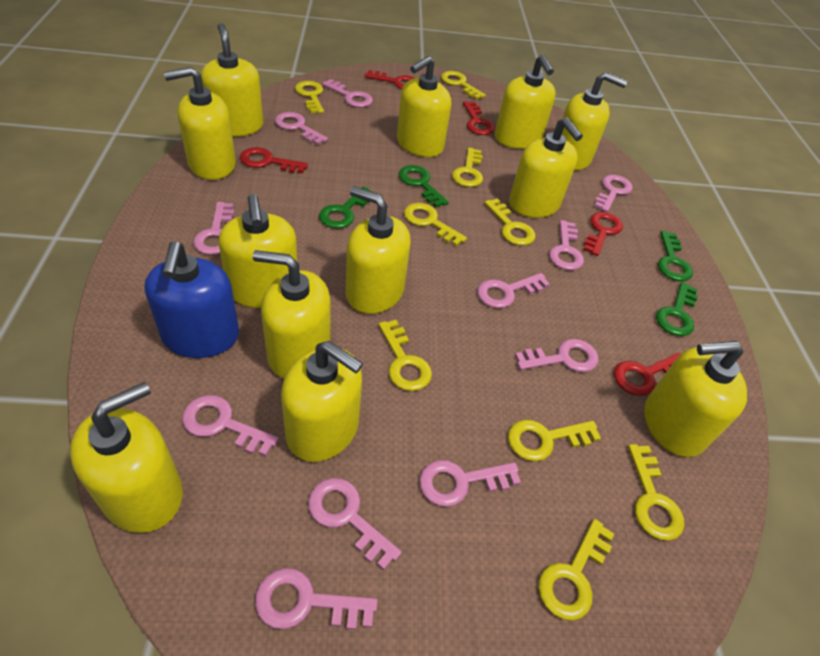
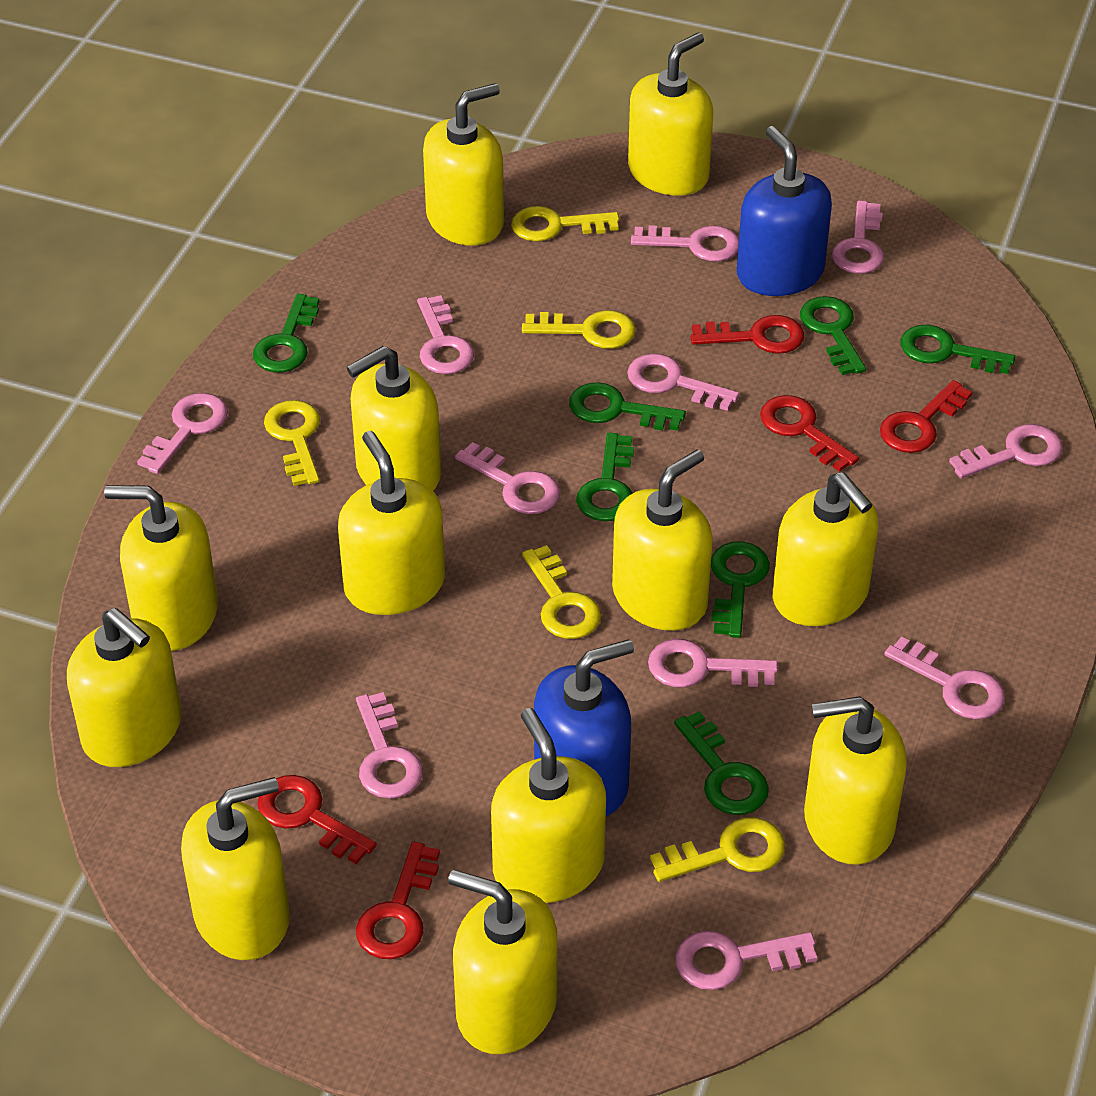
blue soap dispenser: 1 -> 2
green key: 4 -> 7
yellow key: 9 -> 5

